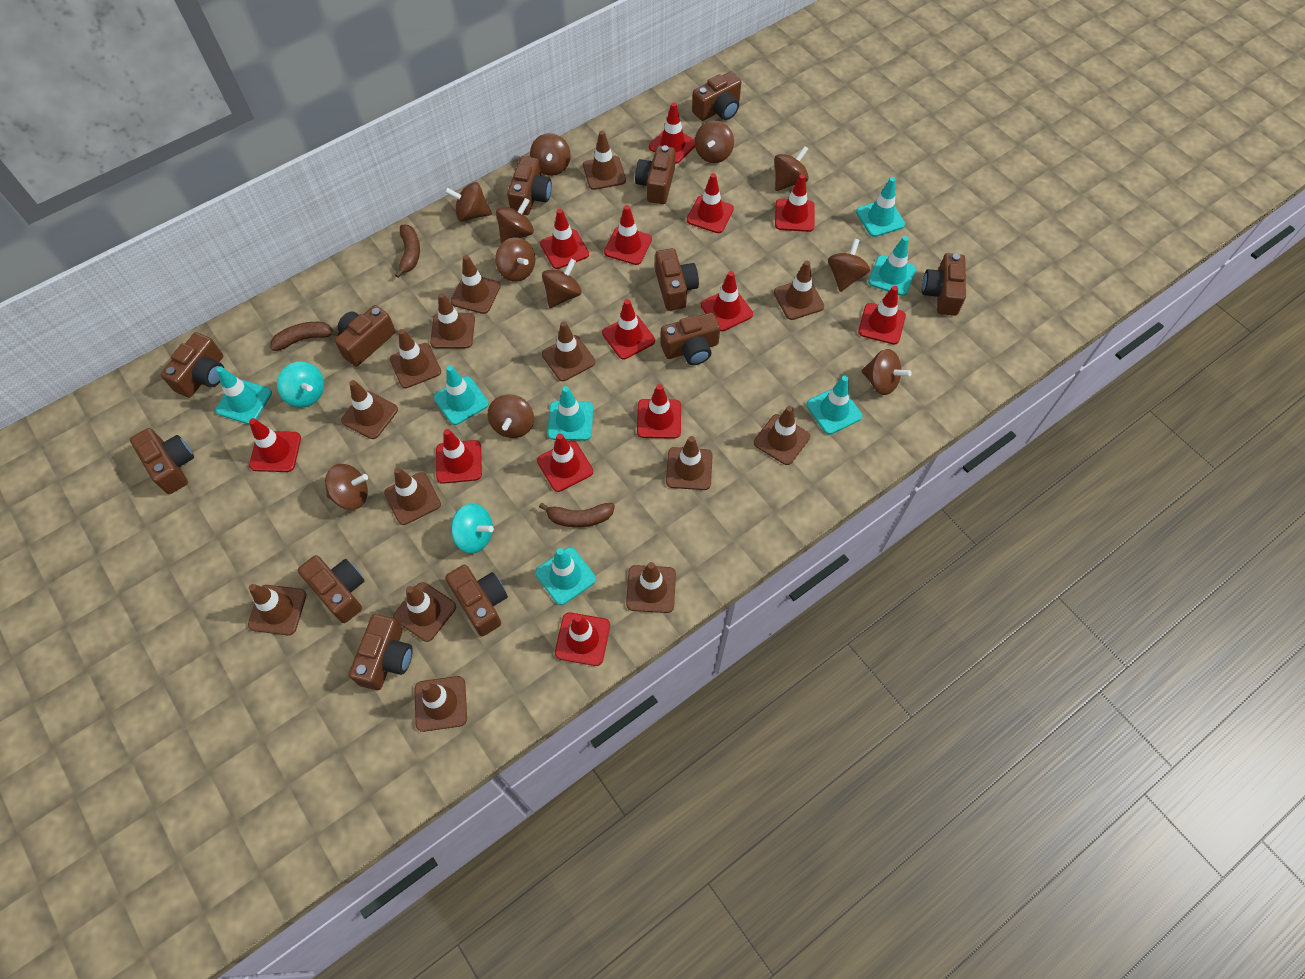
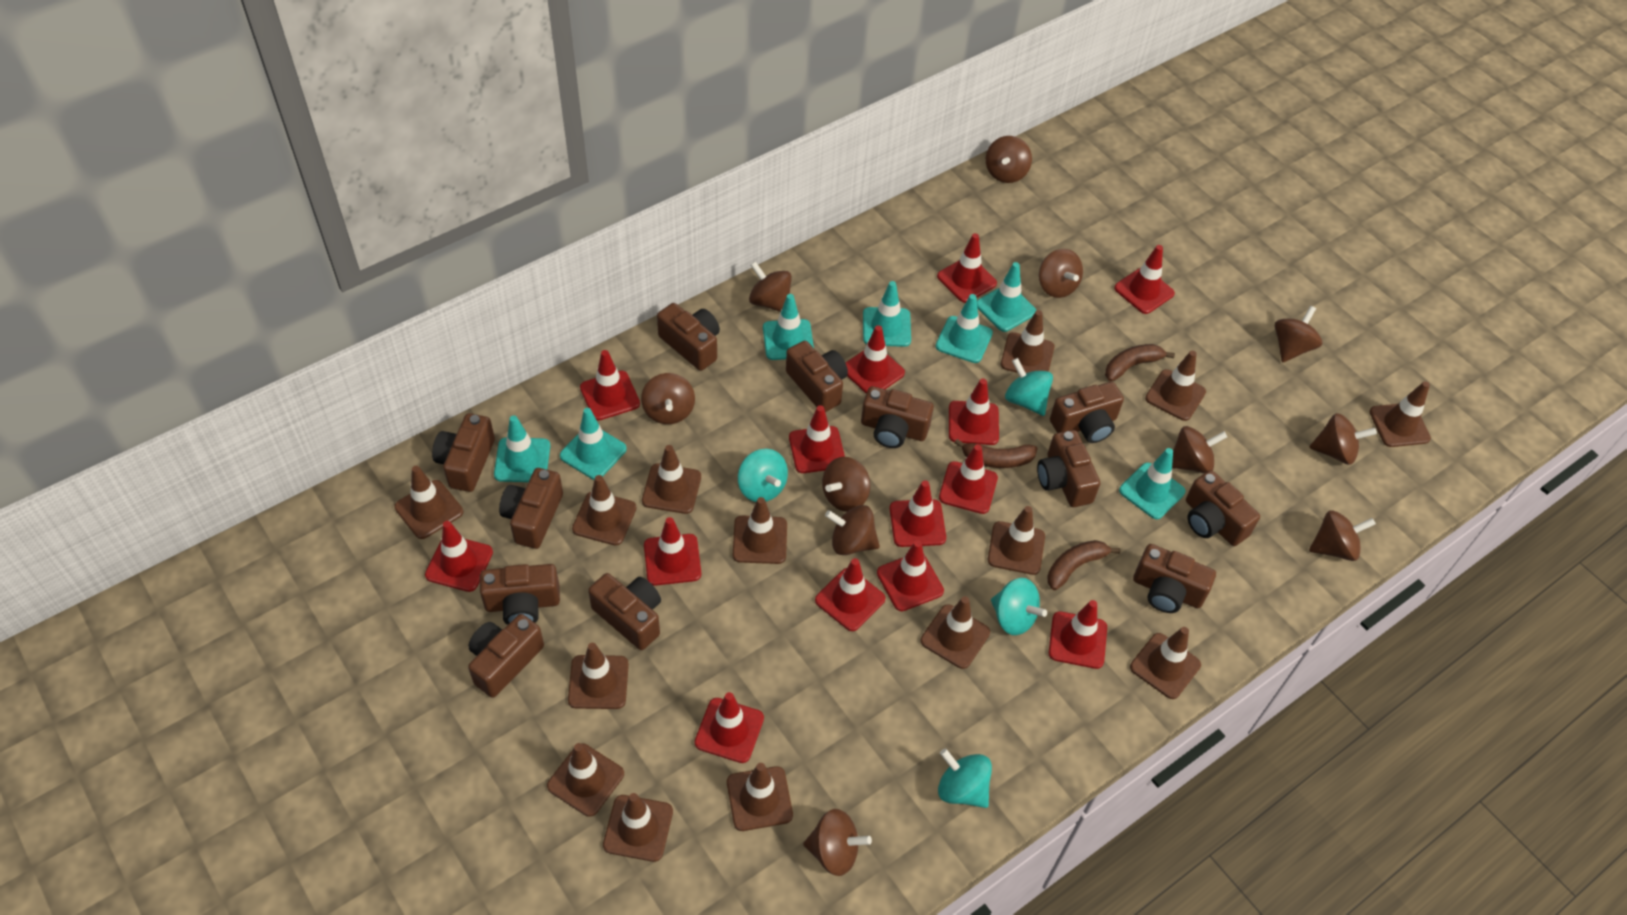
red traffic cone: 13 -> 14
turquoise spinning top: 2 -> 4

